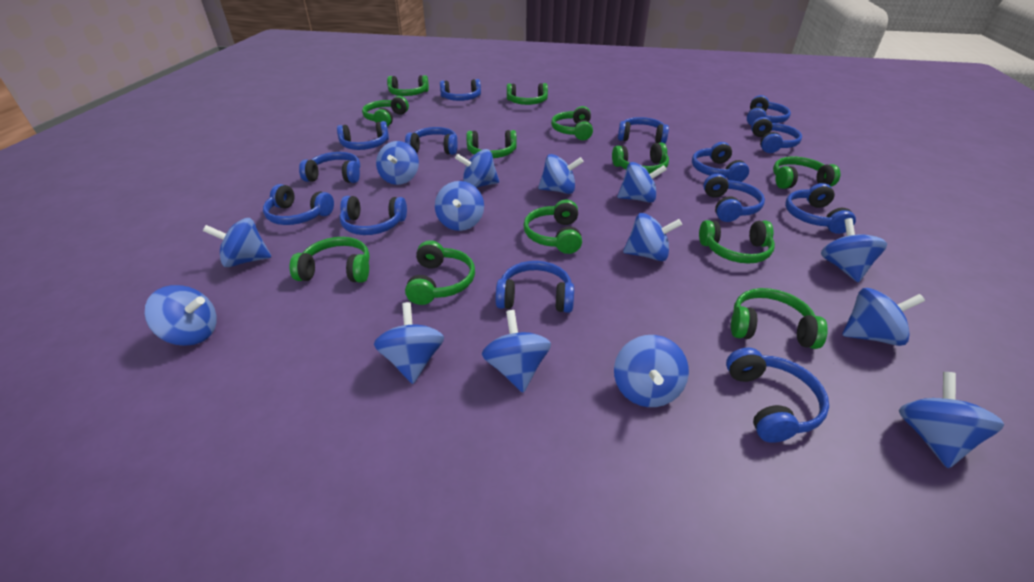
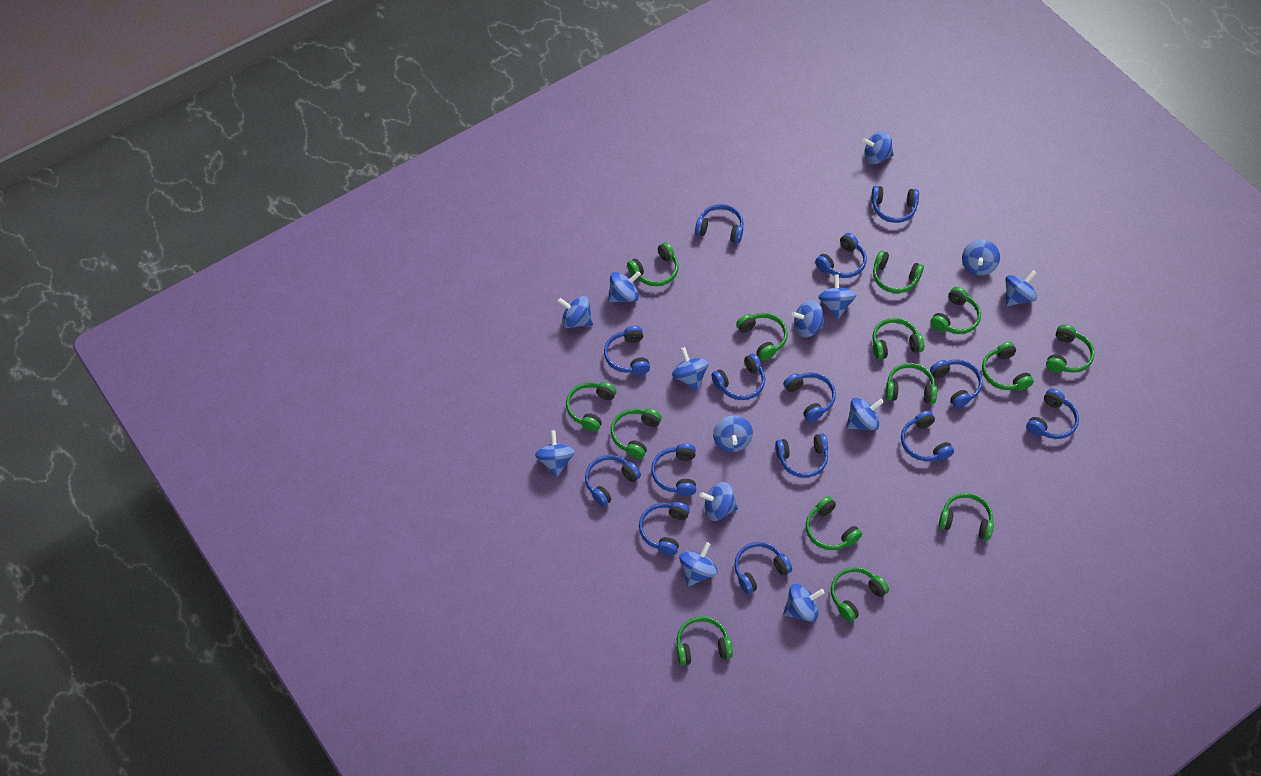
green headphones: 12 -> 14

